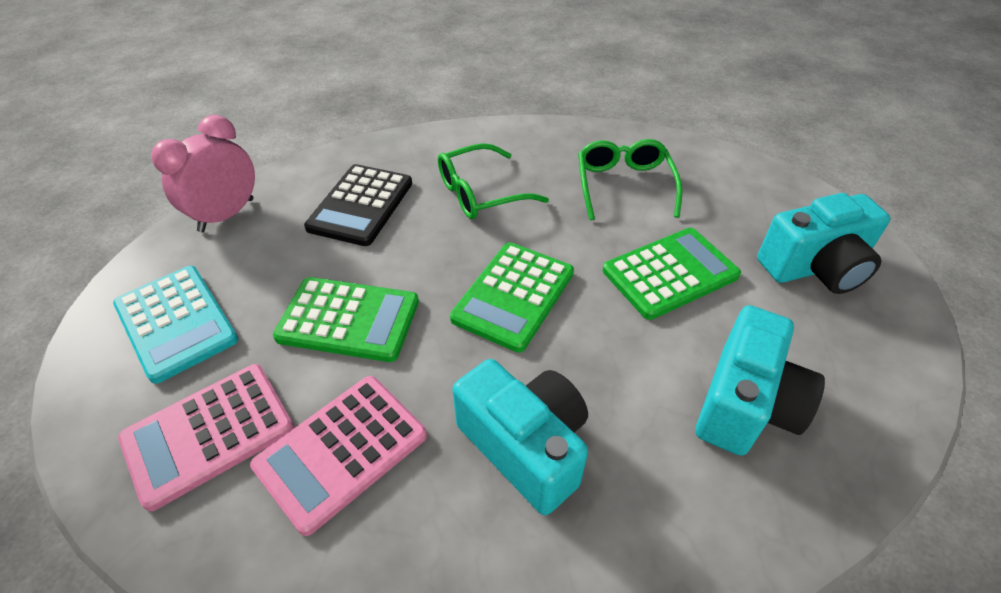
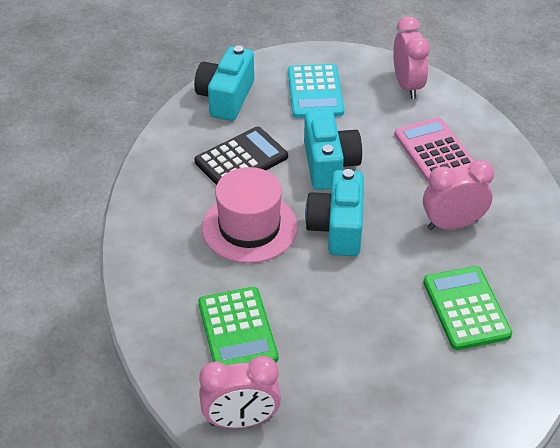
green calculator: 3 -> 2
green glasses: 2 -> 0
pink calculator: 2 -> 1
pink clock: 1 -> 3
pink hat: 0 -> 1

